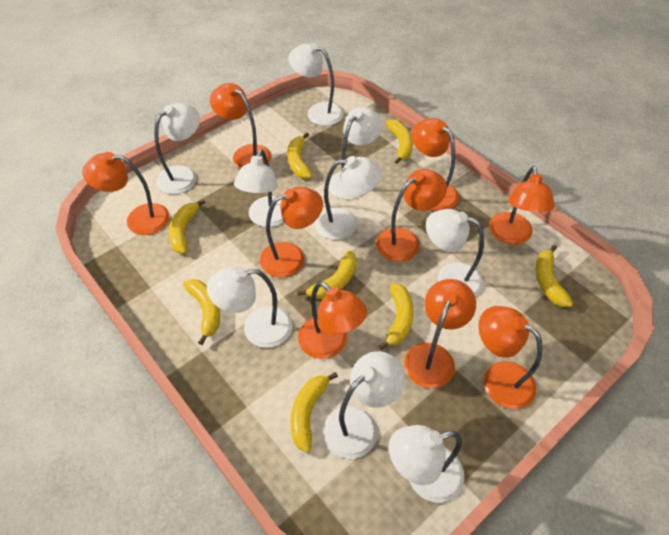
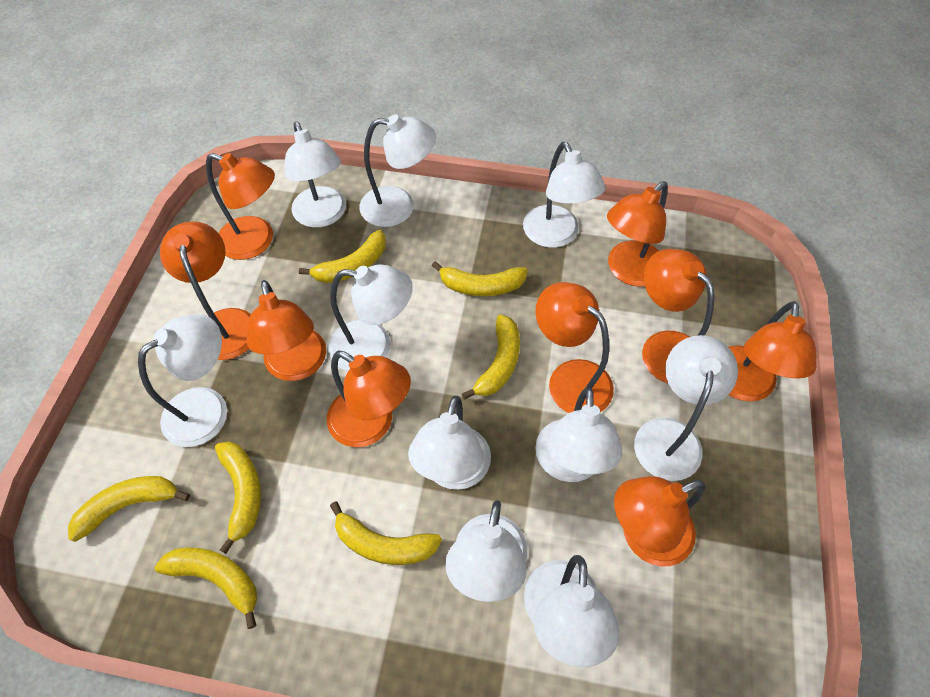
white lamp: 9 -> 10
yellow banana: 8 -> 7

